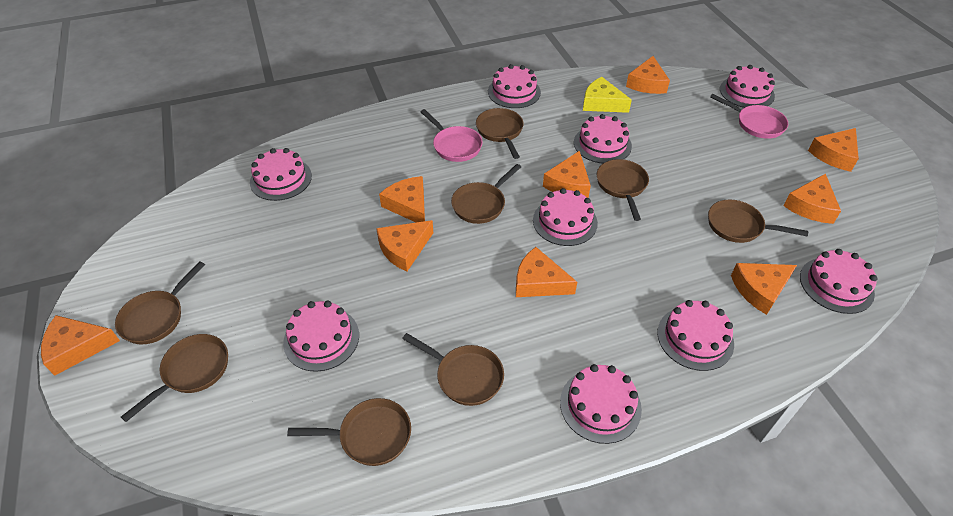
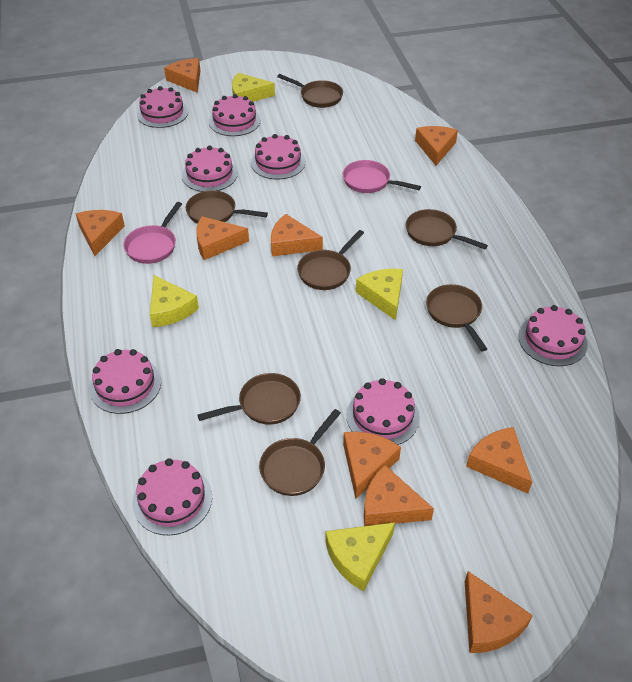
brown pan: 8 -> 7
pink cake: 9 -> 8
yellow cheese: 1 -> 4

